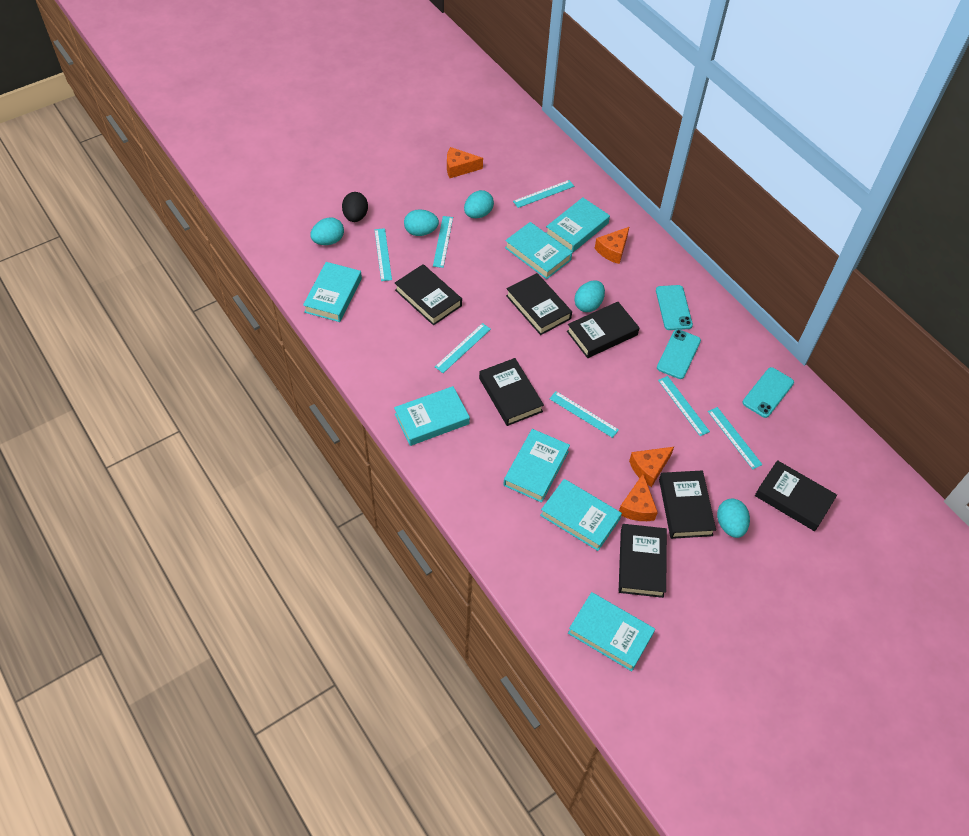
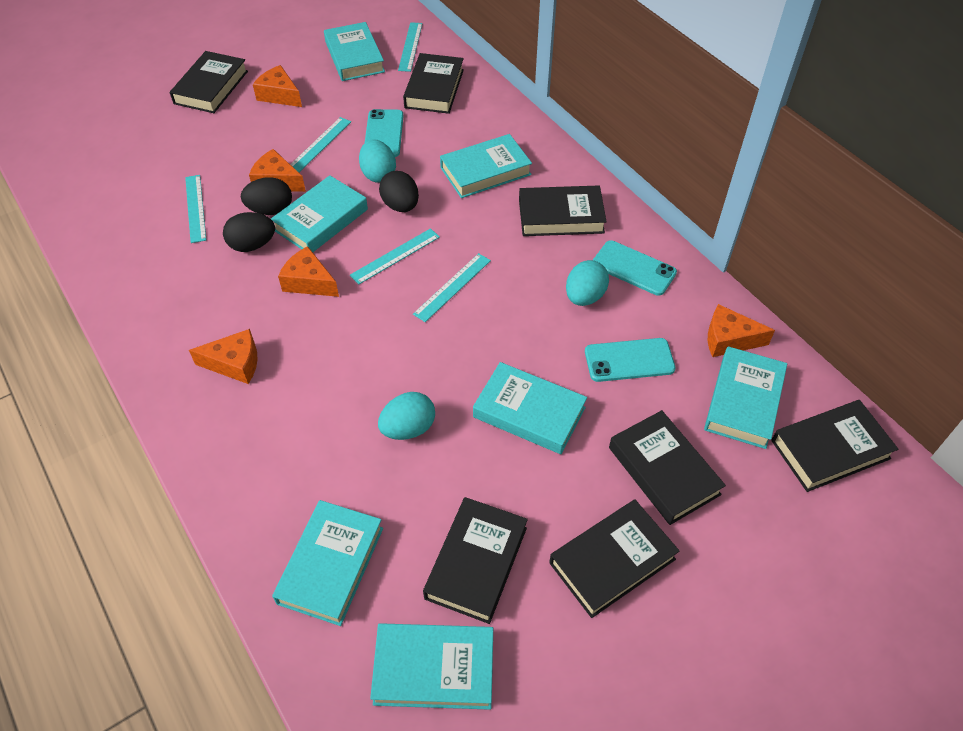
black egg: 1 -> 3
orange cheese: 4 -> 5
turquoise egg: 5 -> 3
turquoise ruler: 7 -> 5

